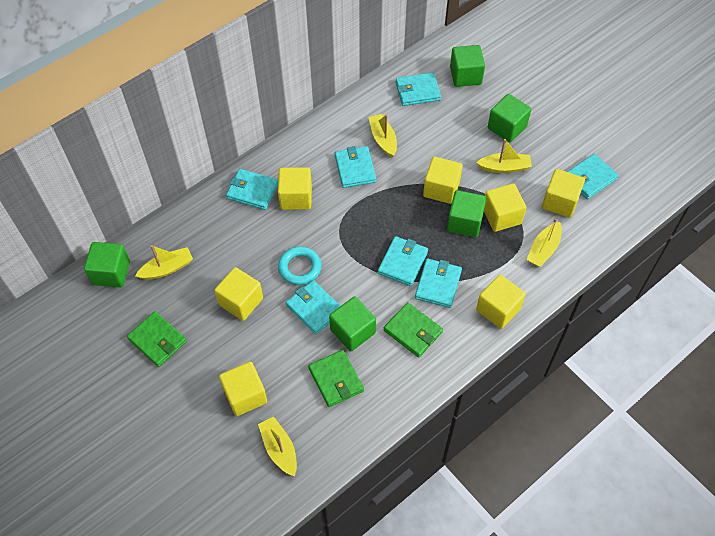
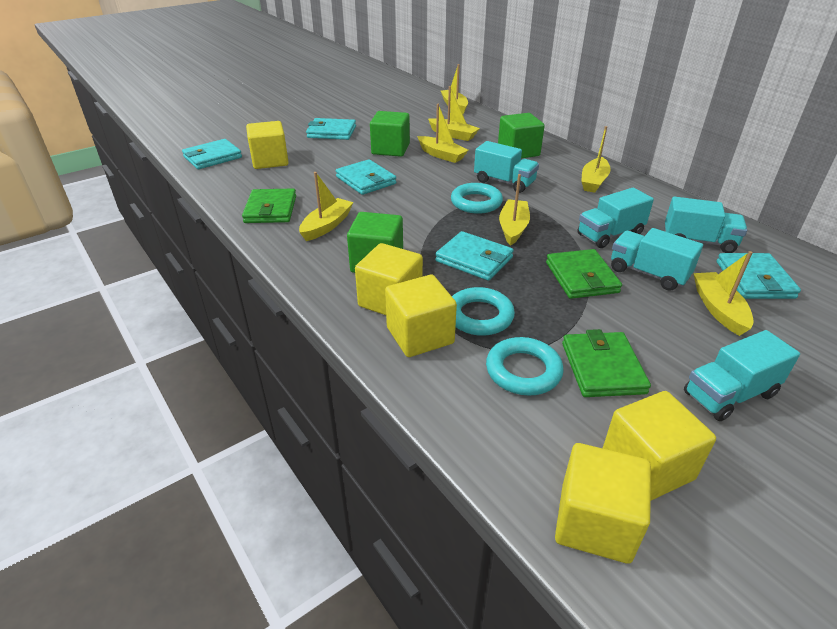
green cube: 5 -> 3
turquoise ring: 1 -> 3
turquoise truck: 0 -> 5
turquoise wallet: 7 -> 5
yellow boat: 5 -> 7
yellow cube: 7 -> 5

